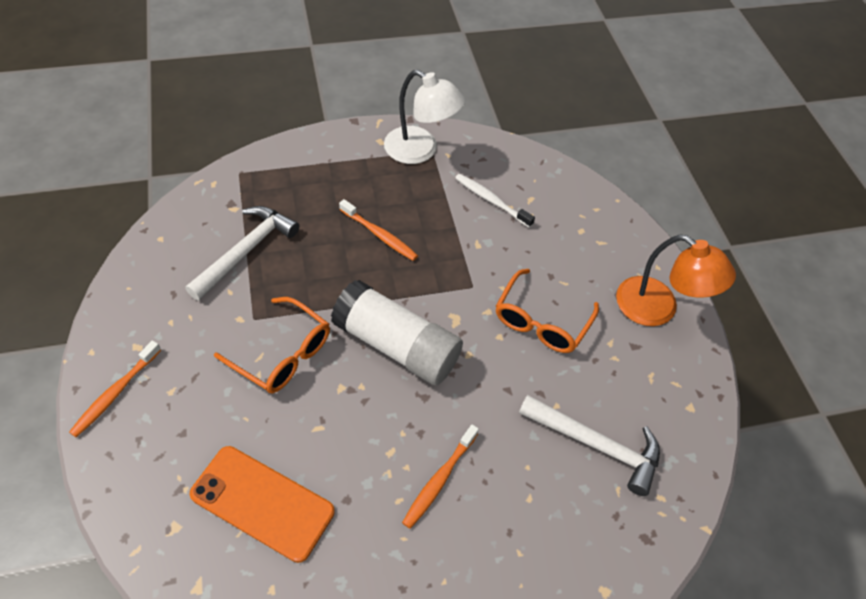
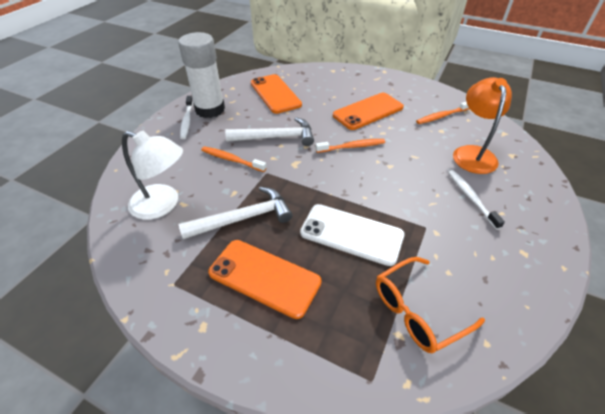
orange glasses: 2 -> 1
orange phone: 1 -> 3
white phone: 0 -> 1
white toothbrush: 1 -> 2

